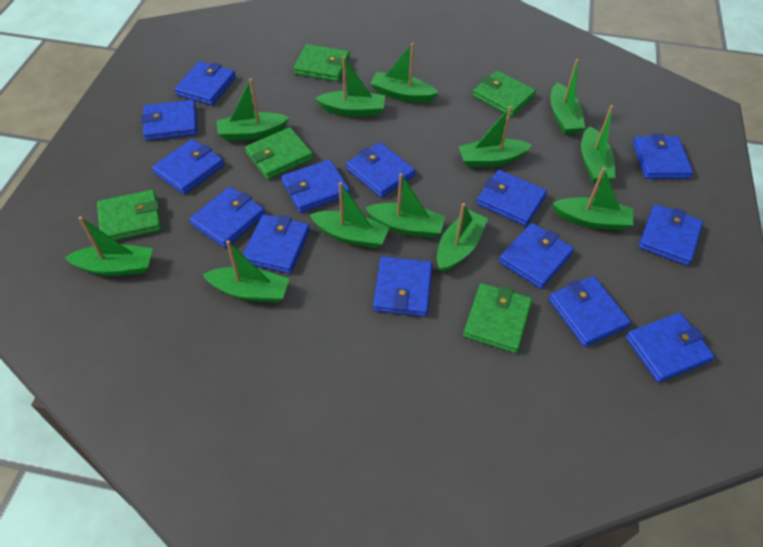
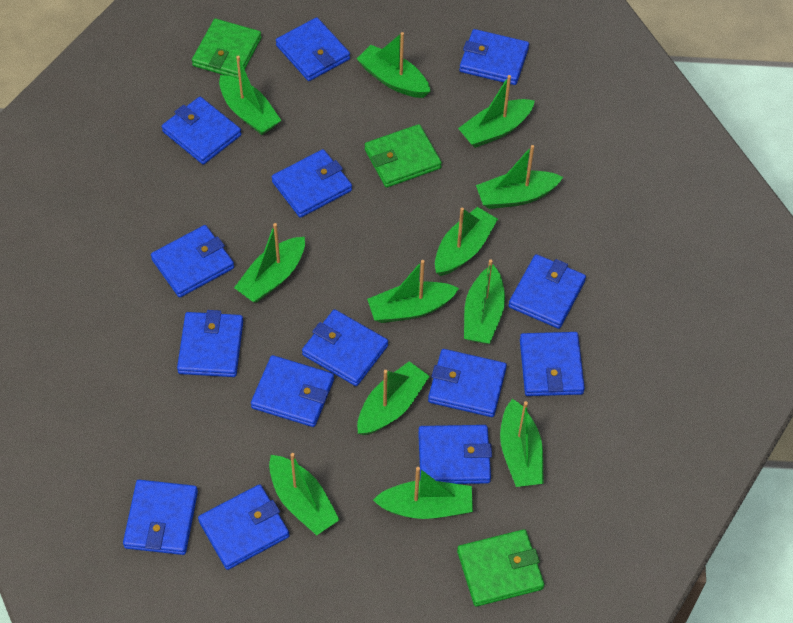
green wallet: 5 -> 3

